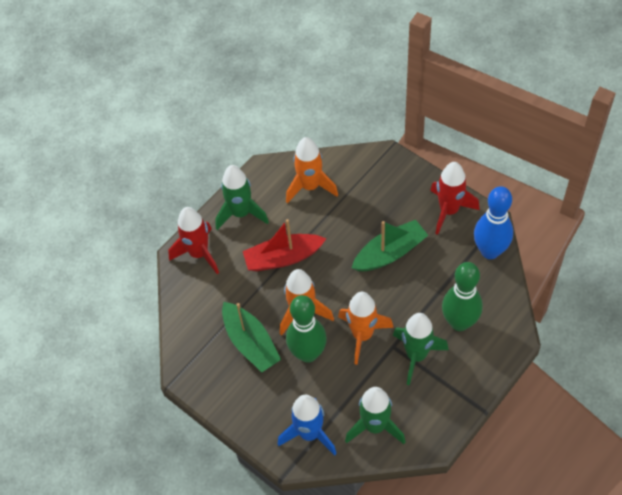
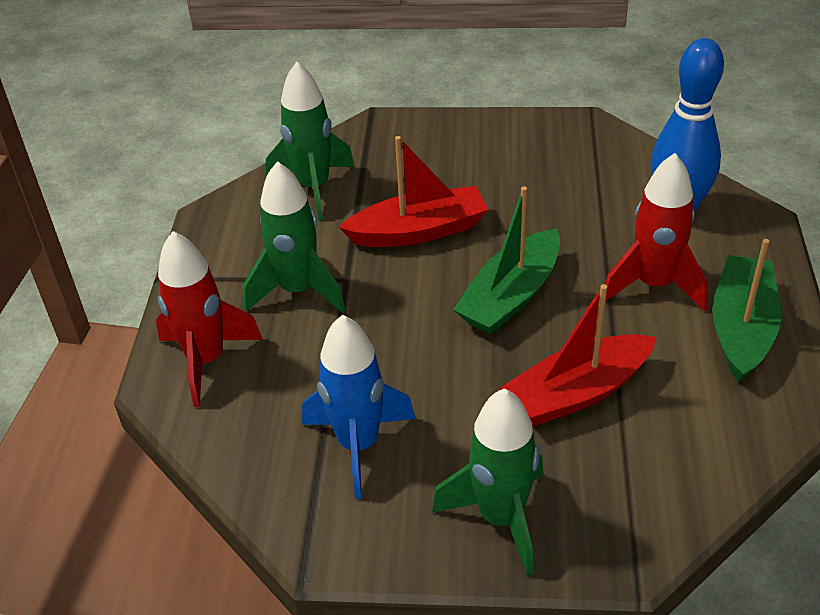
green bowling pin: 2 -> 0
orange rocket: 3 -> 0
red boat: 1 -> 2

